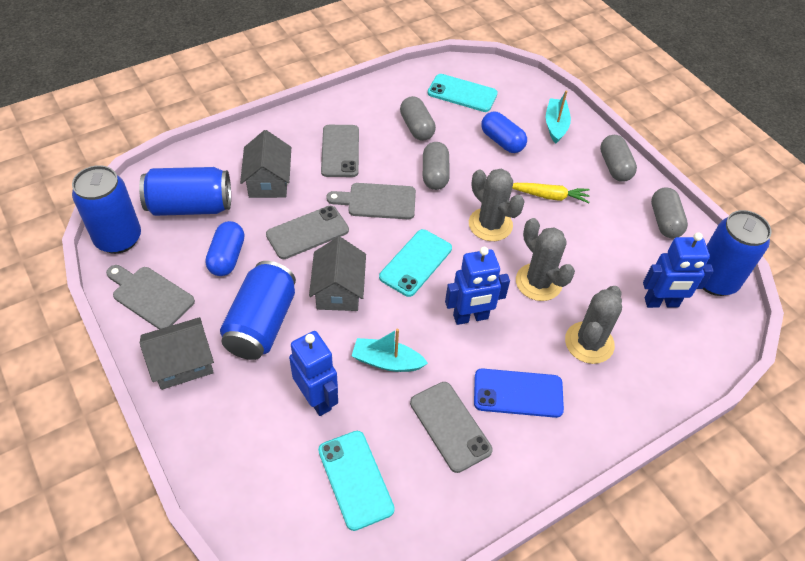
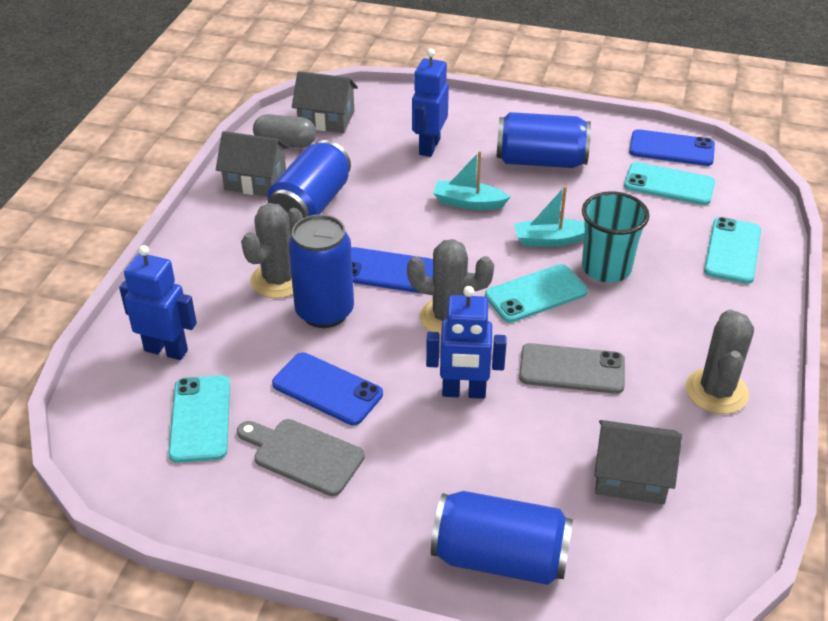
blue capsule: 2 -> 0
blue phone: 1 -> 3
grey capsule: 4 -> 1
grey cutting board: 2 -> 1
grey phone: 3 -> 1
turquoise cup: 0 -> 1
turquoise phone: 3 -> 4
yellow carrot: 1 -> 0

